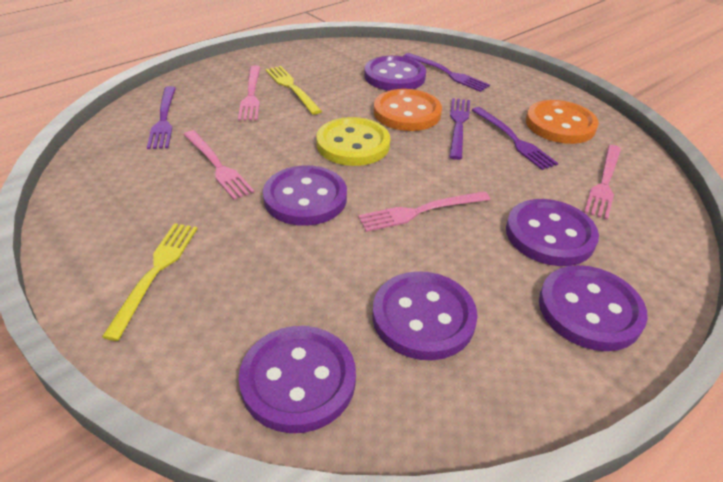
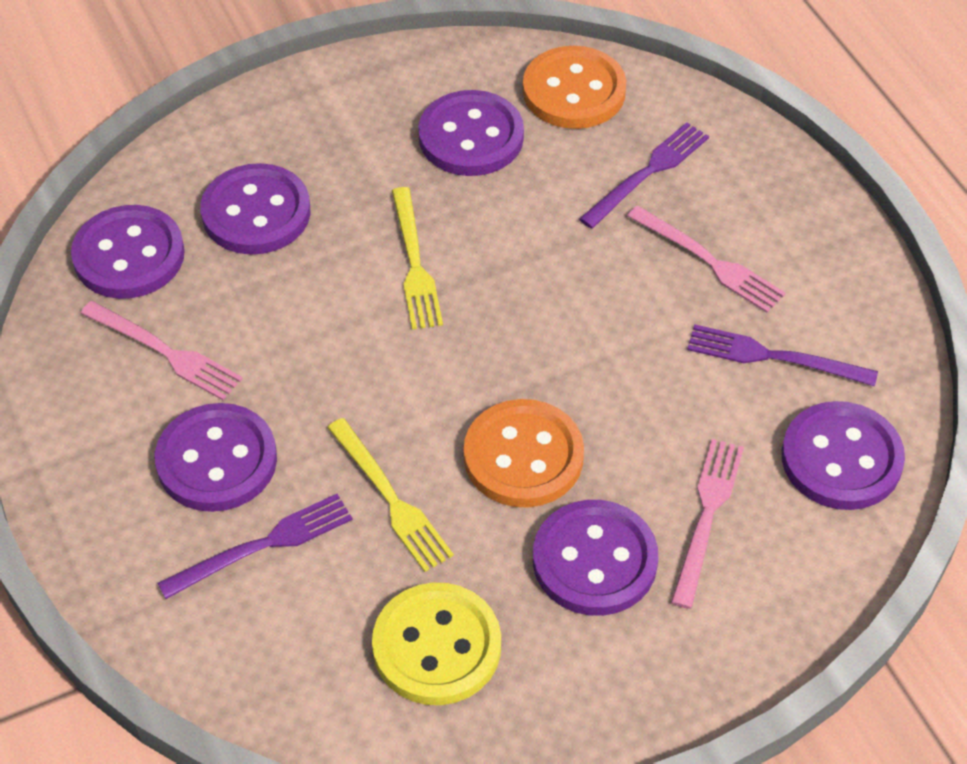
pink fork: 4 -> 3
purple fork: 4 -> 3

